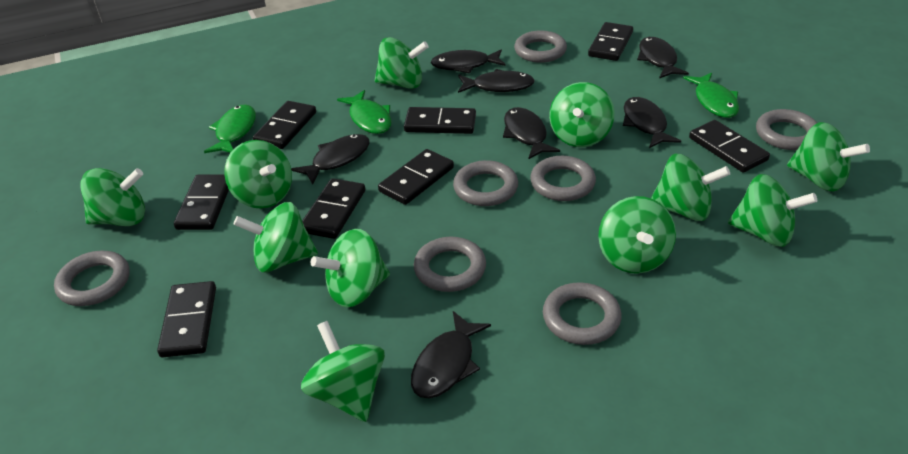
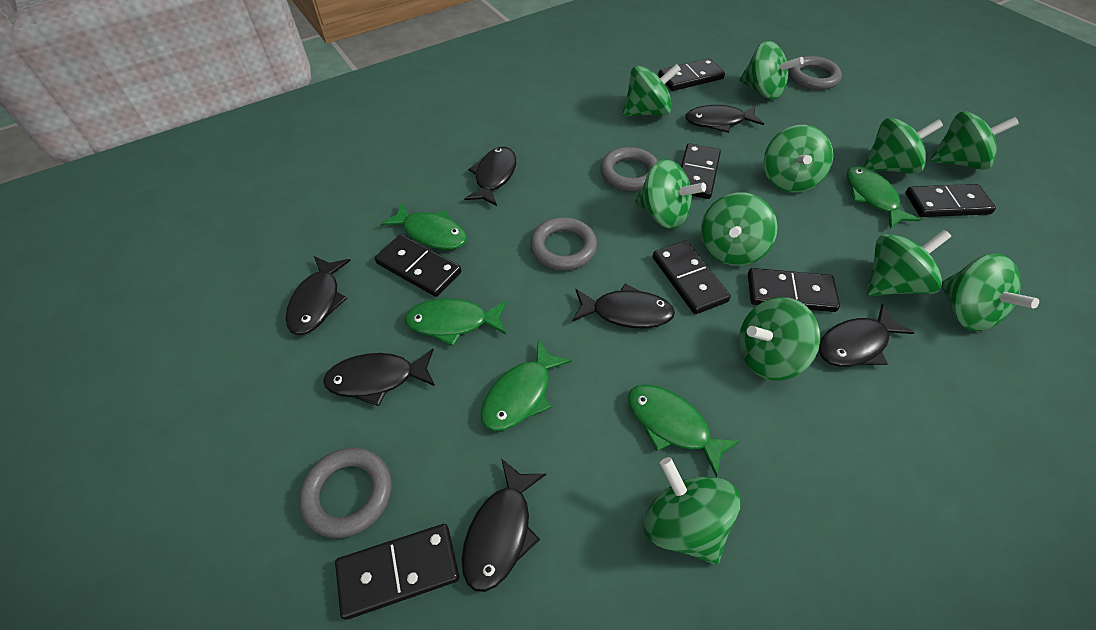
black domino: 8 -> 7
green fish: 3 -> 5
grey ring: 7 -> 4

